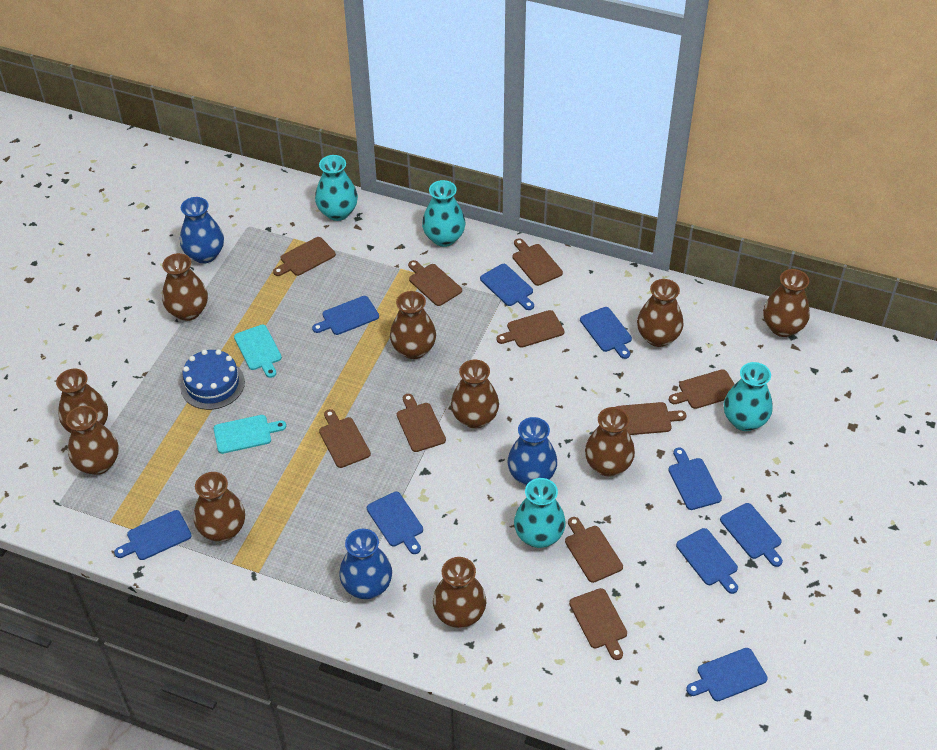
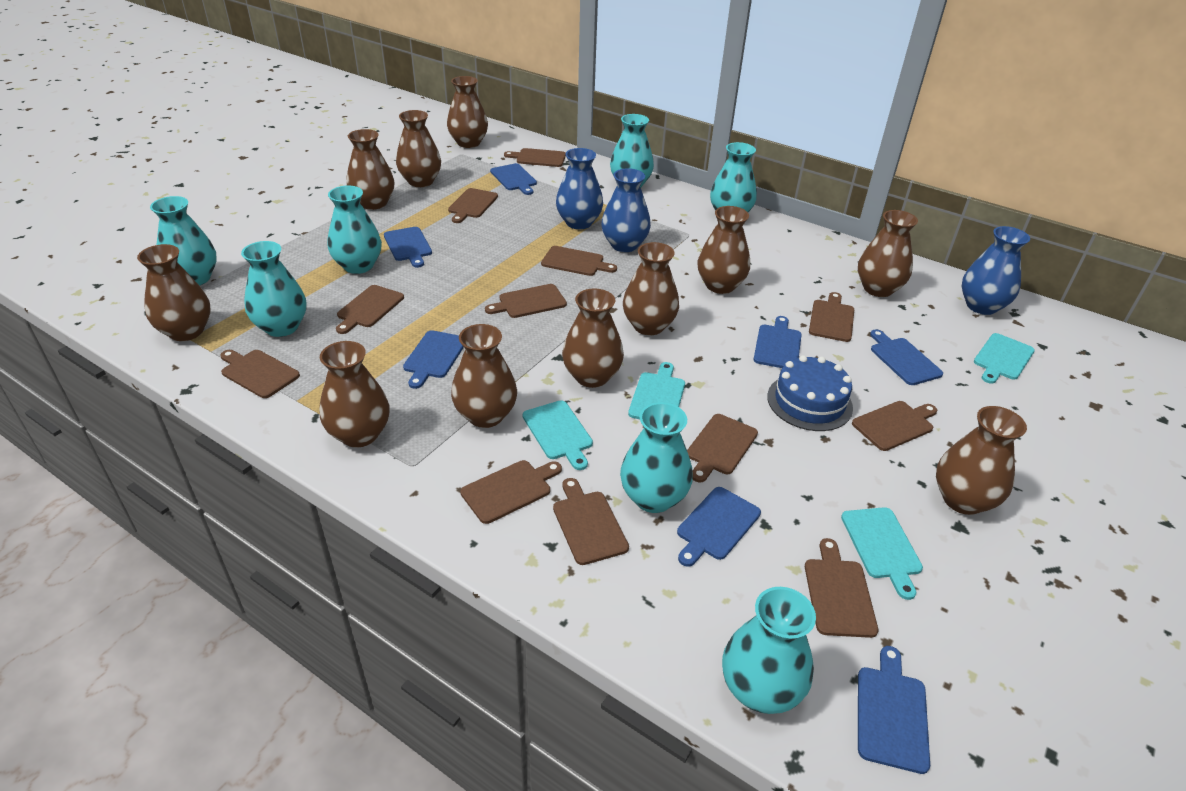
blue cutting board: 9 -> 7
brown cutting board: 10 -> 12
brown vase: 10 -> 11
turquoise cutting board: 2 -> 4
turquoise vase: 4 -> 7

